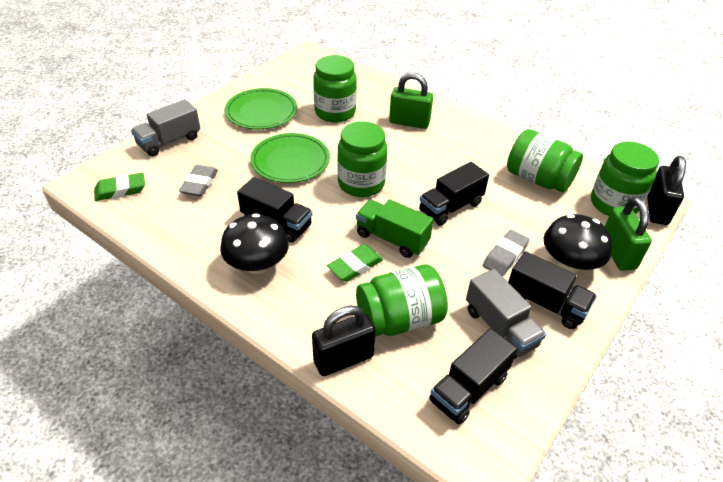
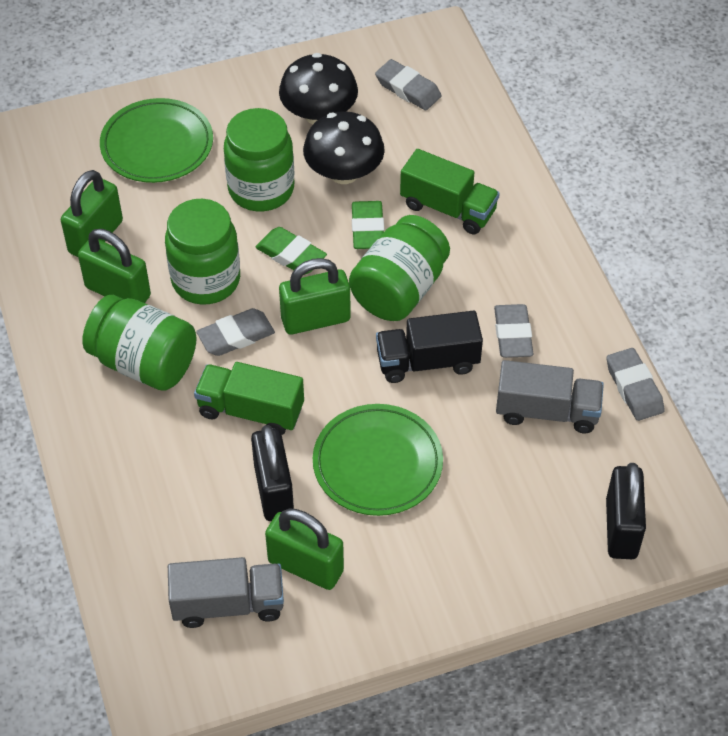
black truck: 4 -> 1
green jar: 5 -> 4
green padlock: 2 -> 4
green truck: 1 -> 2
grey eraser: 2 -> 4

